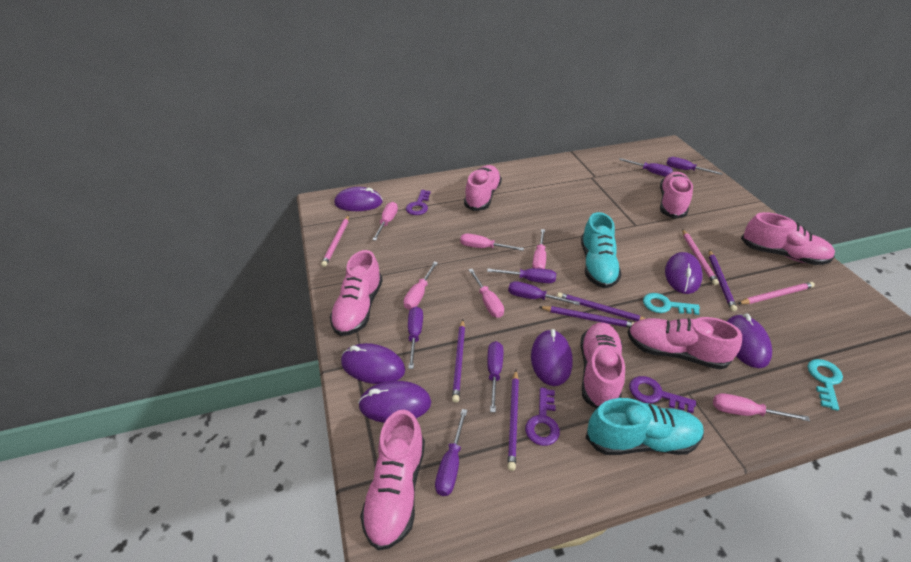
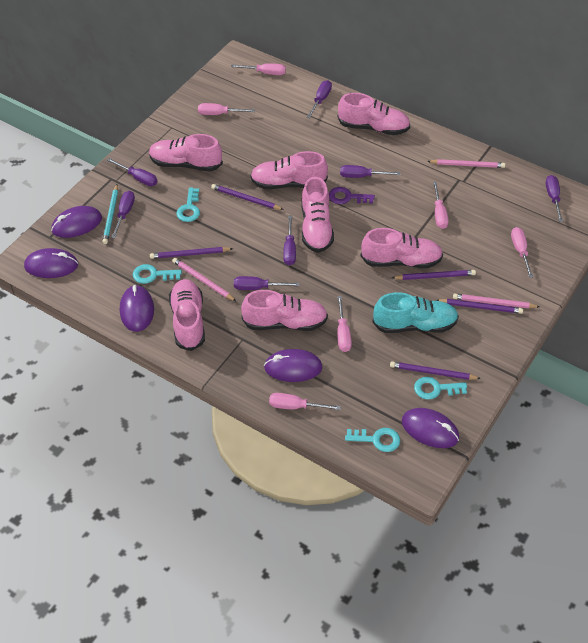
purple key: 3 -> 1
purple mouse: 6 -> 5
turquoise key: 2 -> 4
turquoise pencil: 0 -> 1
turquoise shoe: 2 -> 1

